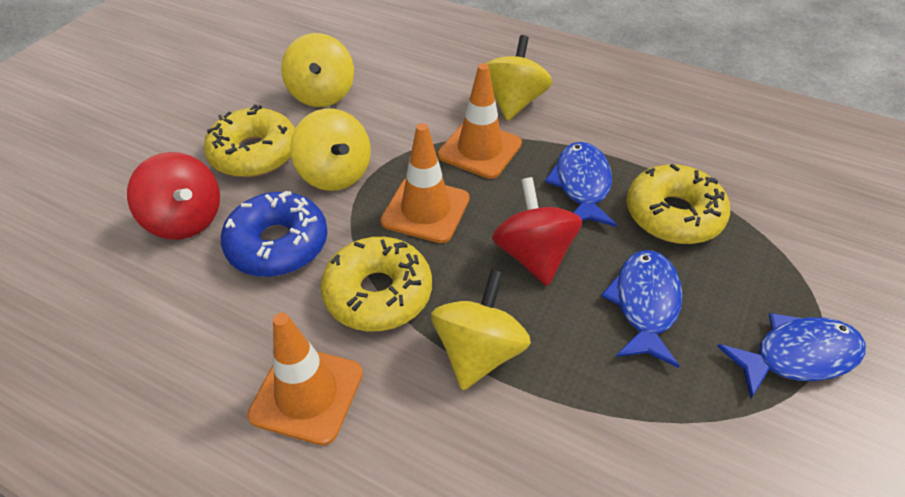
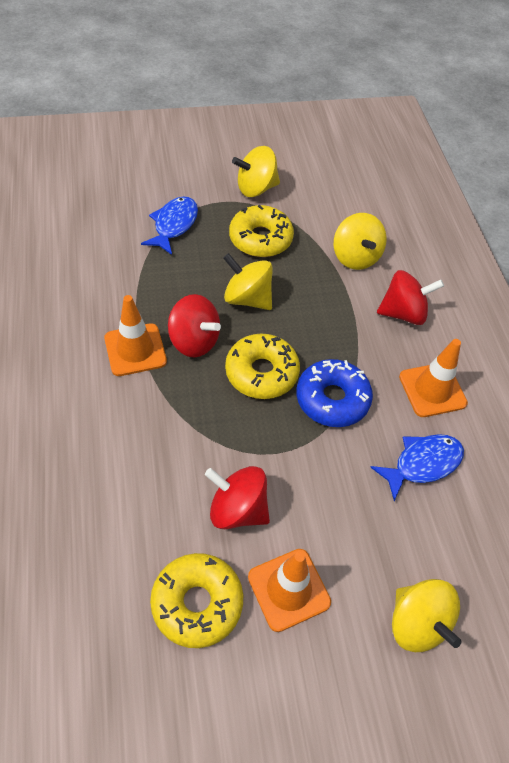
blue fish: 3 -> 2
red spinning top: 2 -> 3

